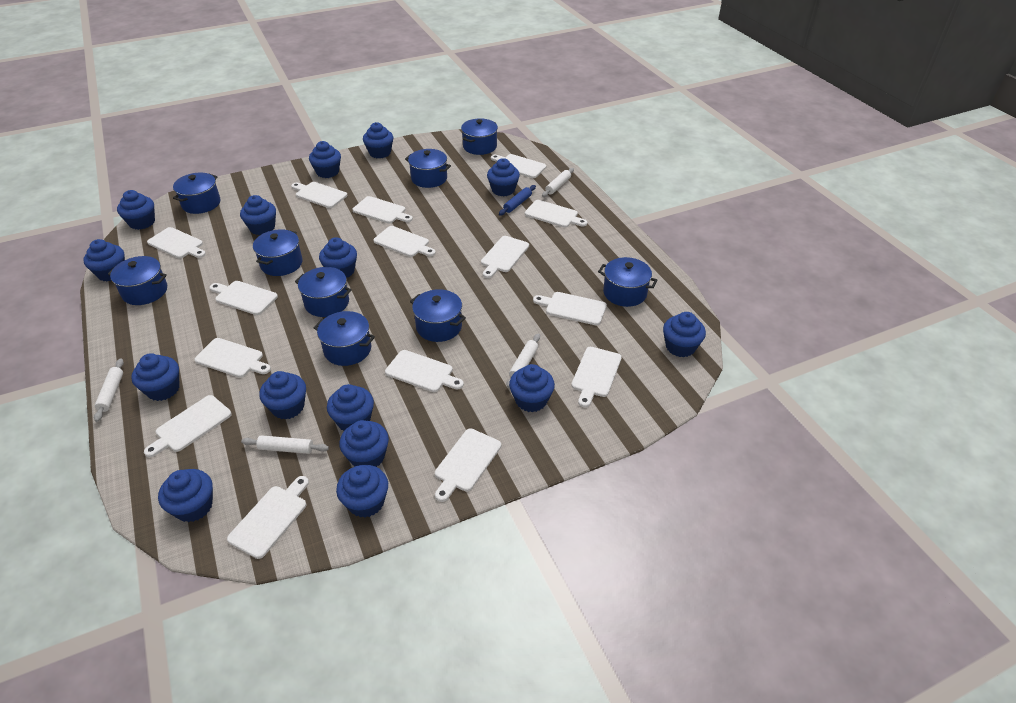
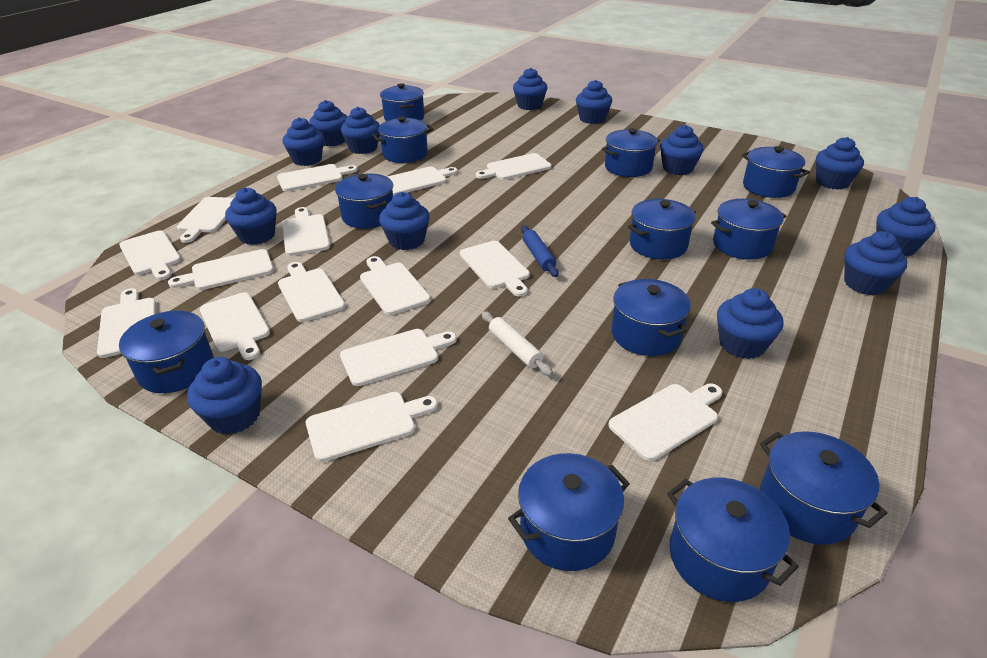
blue cupcake: 15 -> 13
blue pot: 9 -> 12
white rolling pin: 4 -> 1

